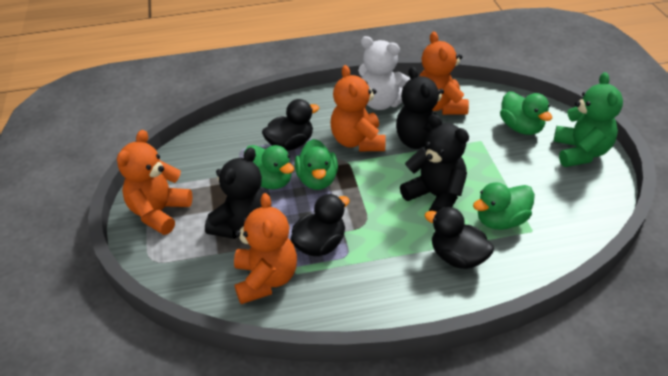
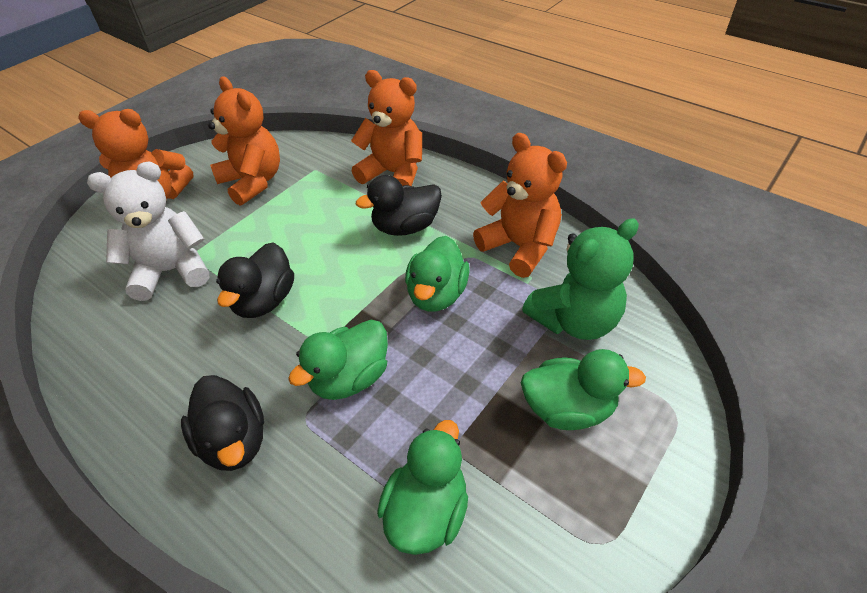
black teddy bear: 3 -> 0

